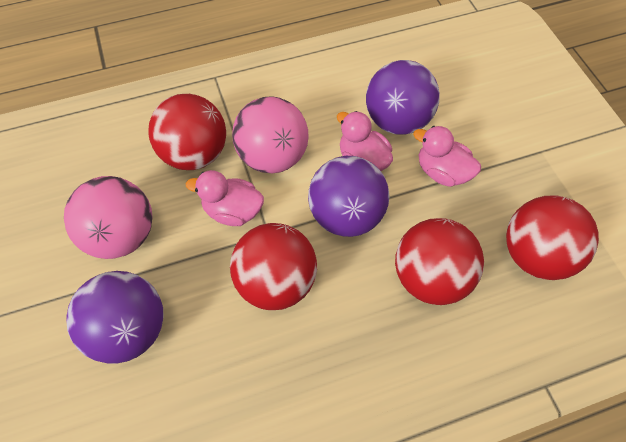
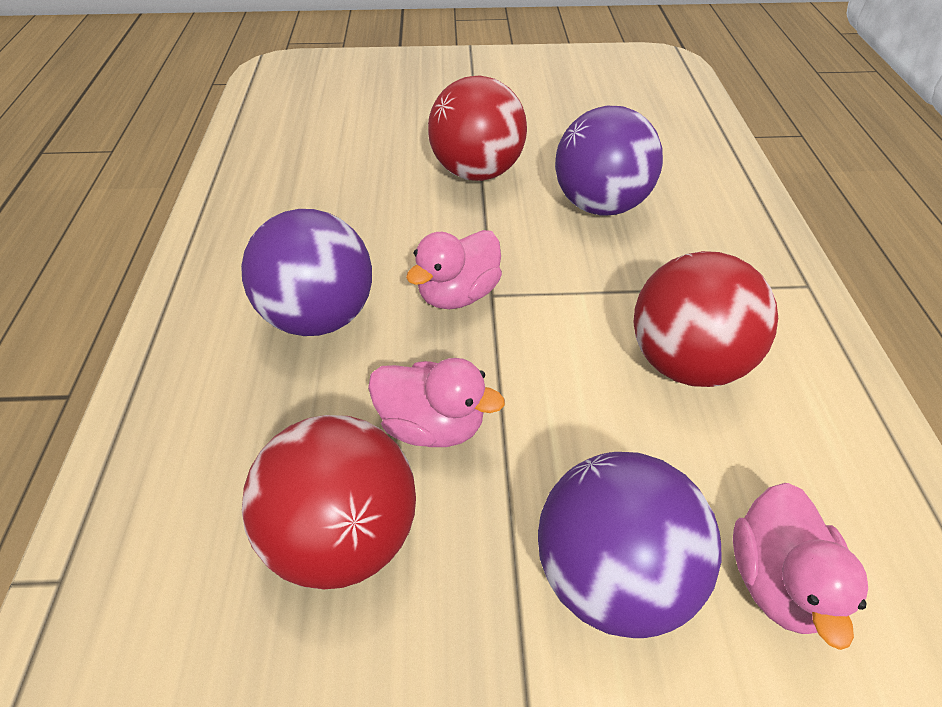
pink ball: 2 -> 0
red ball: 4 -> 3

